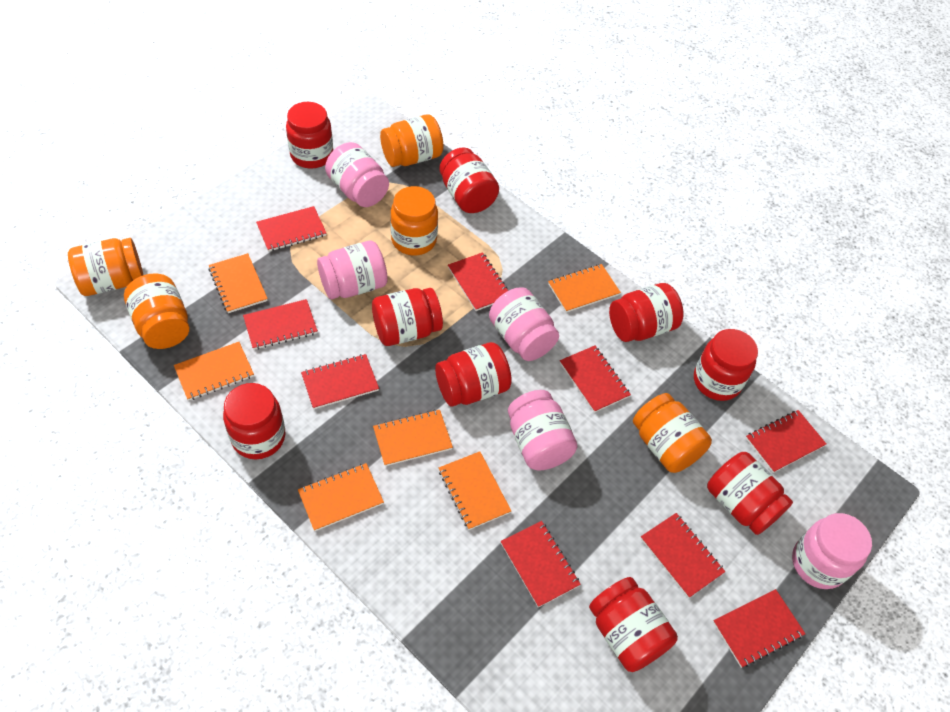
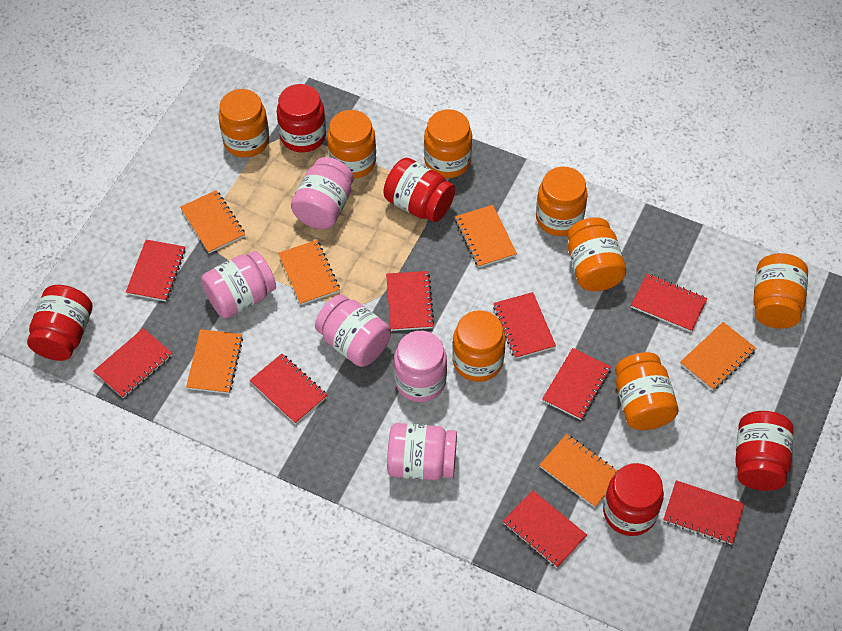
orange jar: 5 -> 8
red jar: 9 -> 5

